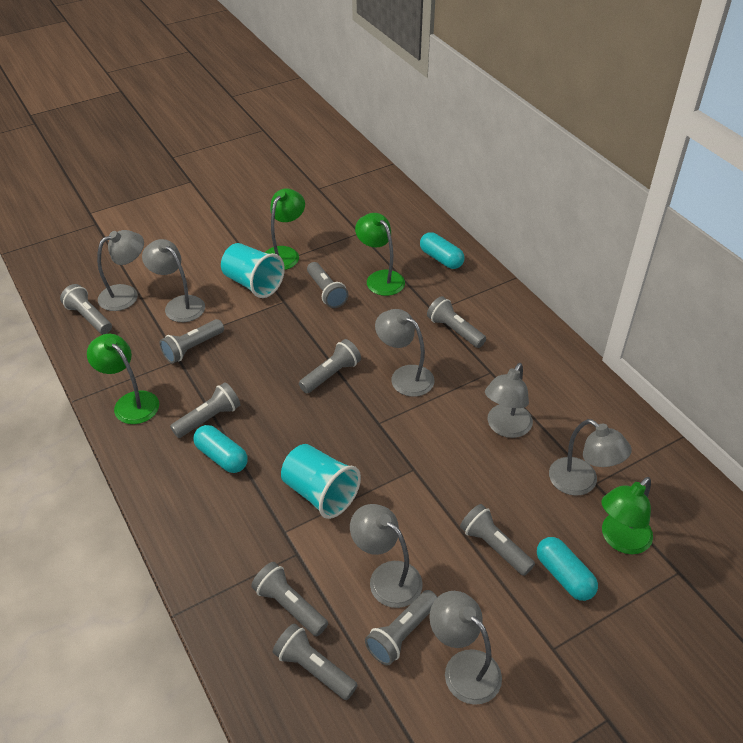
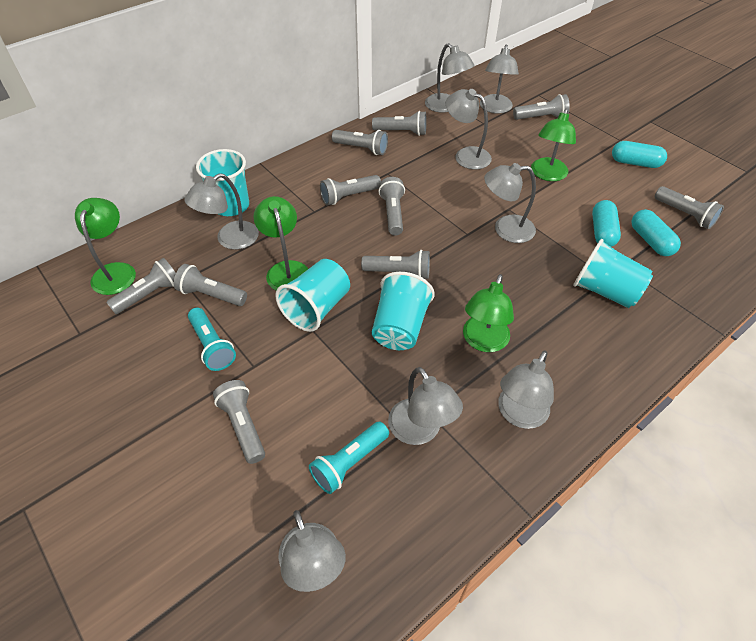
grey lamp: 7 -> 8
turquoise cup: 2 -> 4
turquoise flashlight: 0 -> 2

